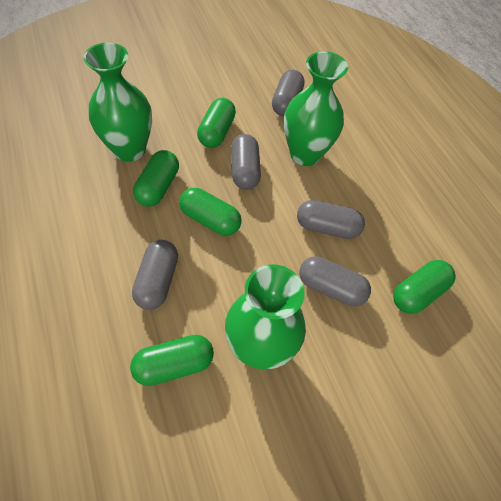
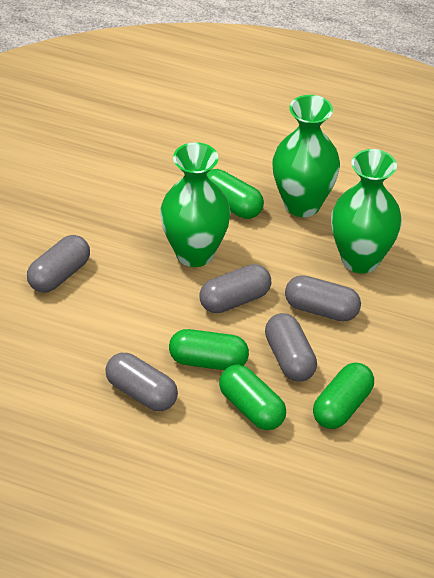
green capsule: 5 -> 4

